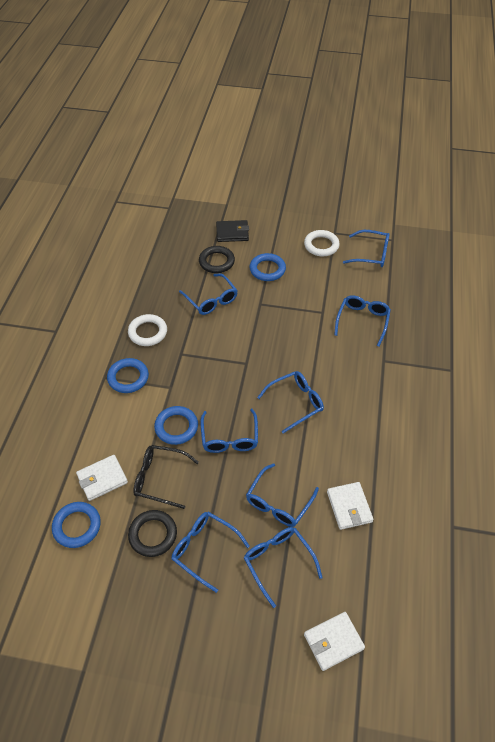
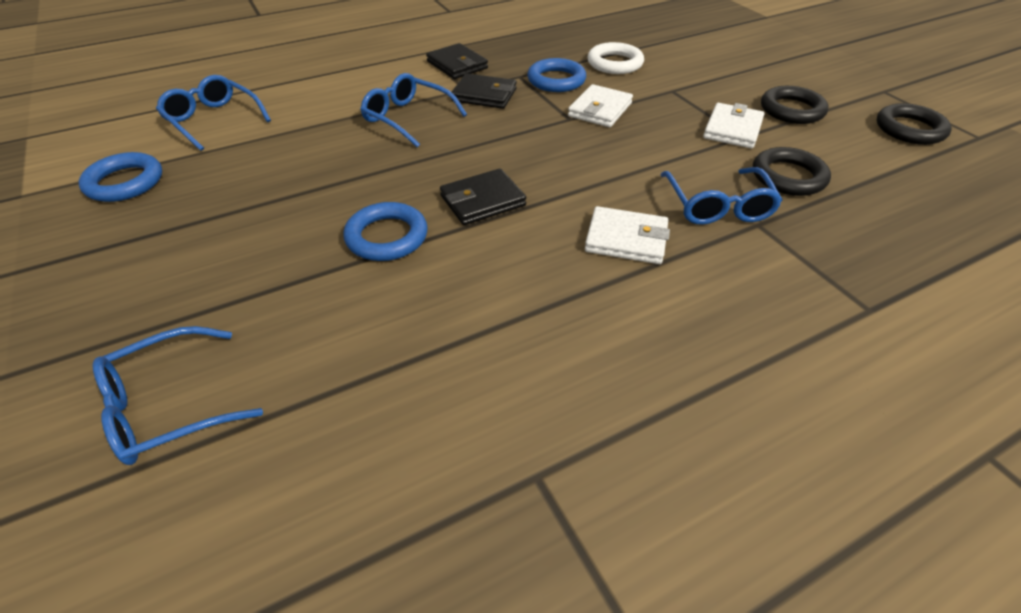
black glasses: 1 -> 0
black ring: 2 -> 3
black wallet: 1 -> 3
blue glasses: 8 -> 4
blue ring: 4 -> 3
white ring: 2 -> 1

